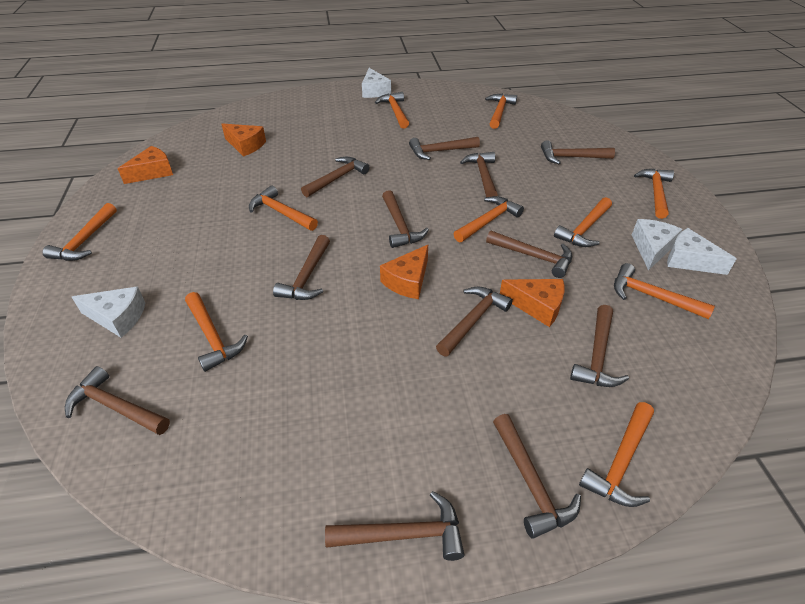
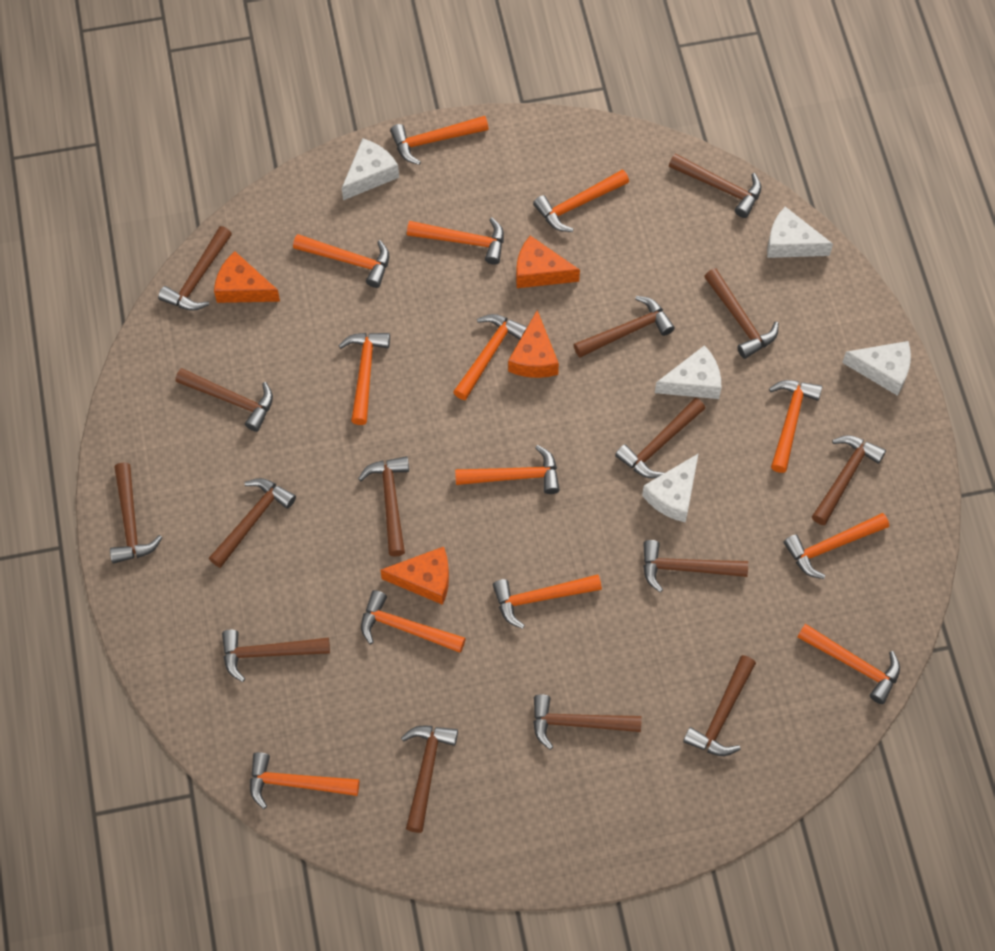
brown hammer: 12 -> 15
orange hammer: 10 -> 13
white cheese: 4 -> 5

